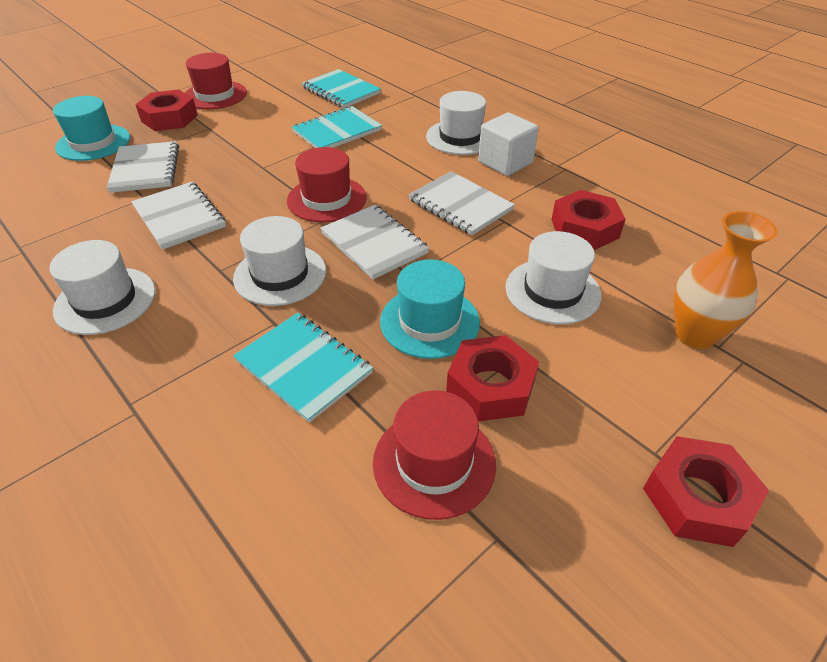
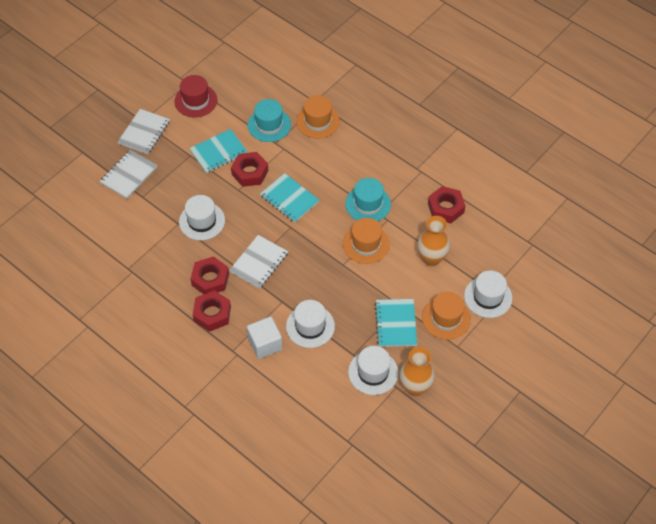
orange hat: 0 -> 3
orange vase: 1 -> 2
red hat: 3 -> 1
white notebook: 4 -> 3

